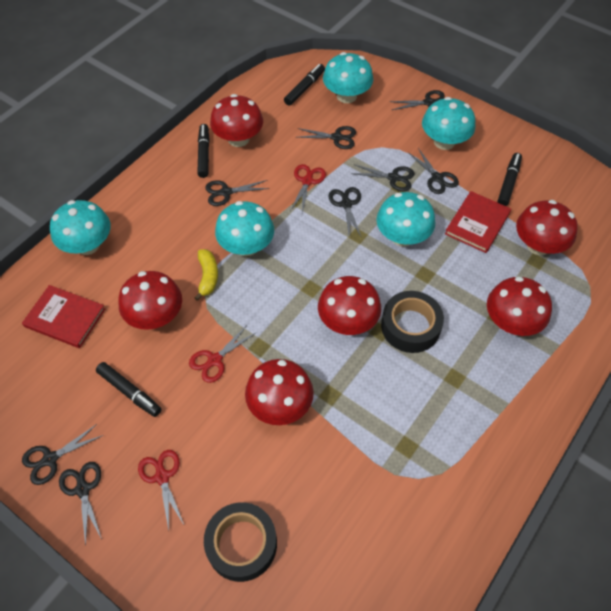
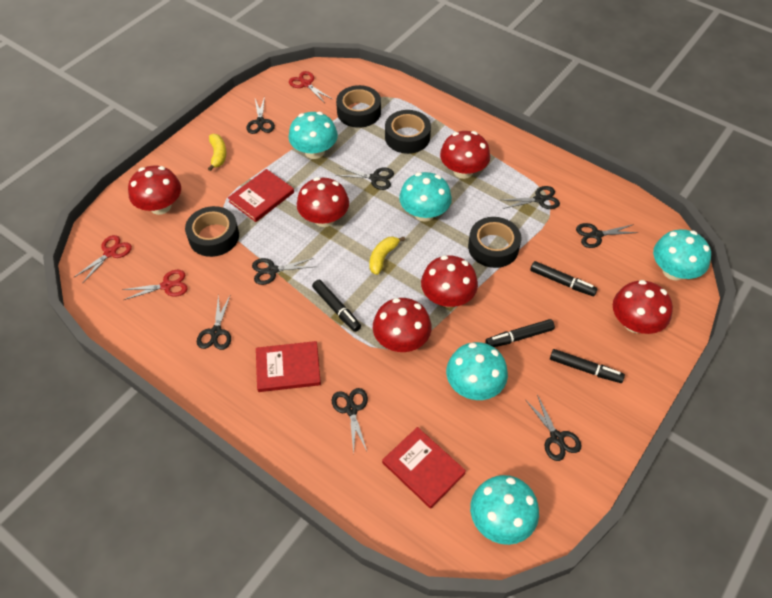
black tape: 2 -> 4
red book: 2 -> 3
yellow banana: 1 -> 2

